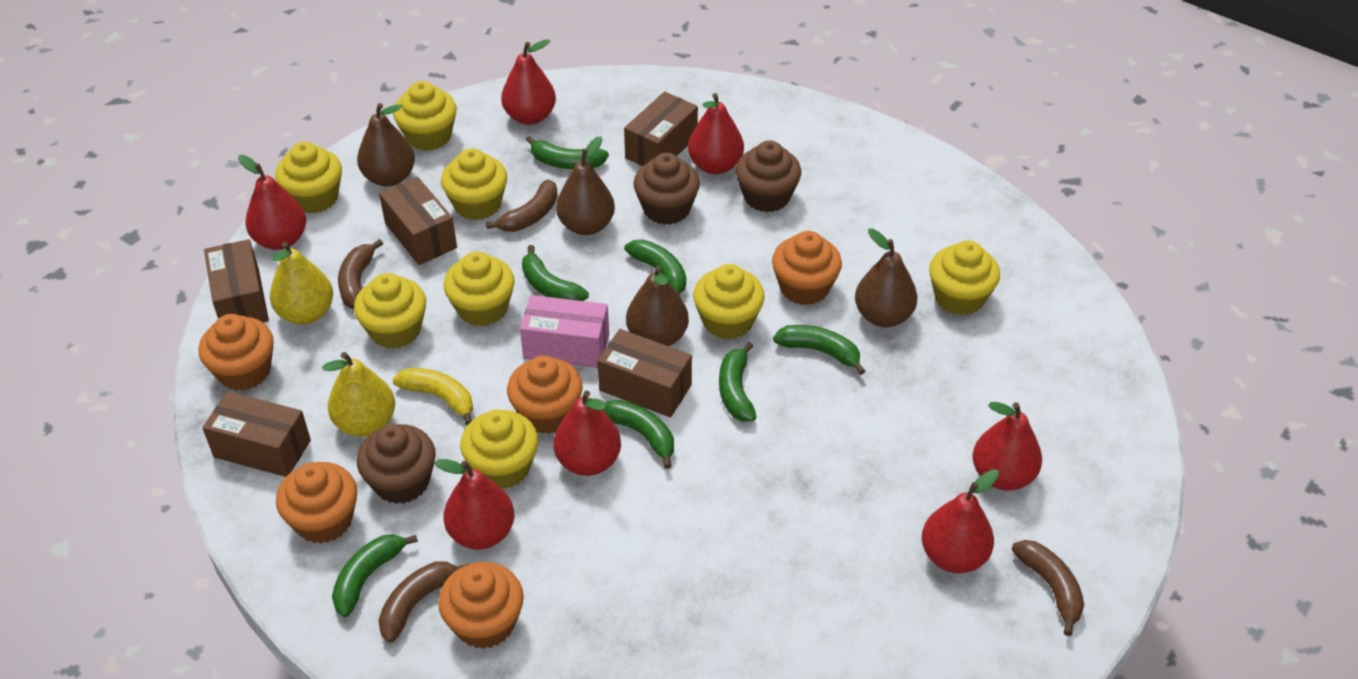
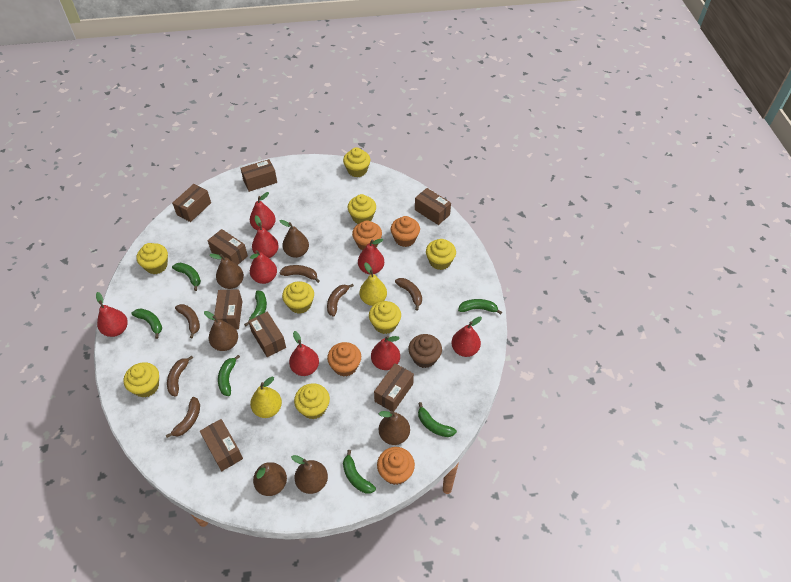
brown banana: 4 -> 6
brown box: 5 -> 8
brown cupcake: 3 -> 1
brown pear: 4 -> 6
orange cupcake: 5 -> 4
pink box: 1 -> 0
red pear: 7 -> 8
yellow banana: 1 -> 0

